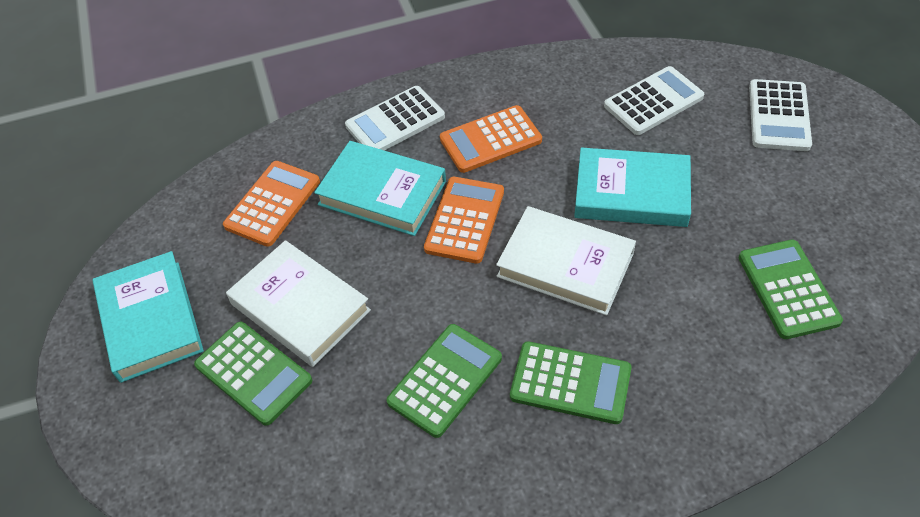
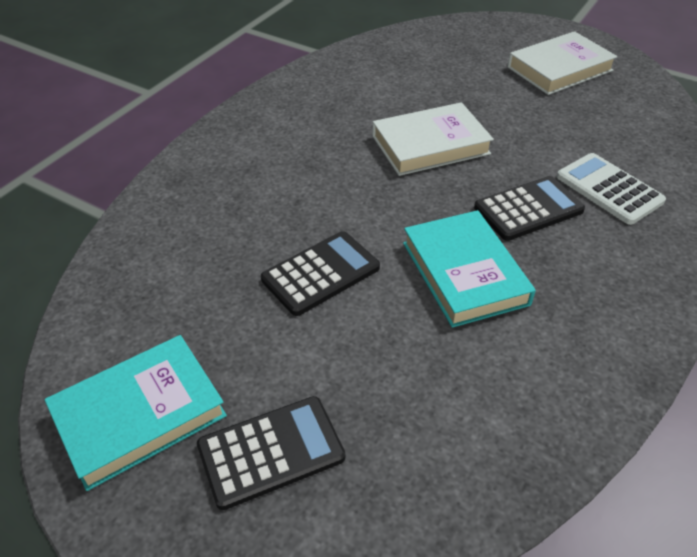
black calculator: 0 -> 3
green calculator: 4 -> 0
orange calculator: 3 -> 0
turquoise book: 3 -> 2
white calculator: 3 -> 1

